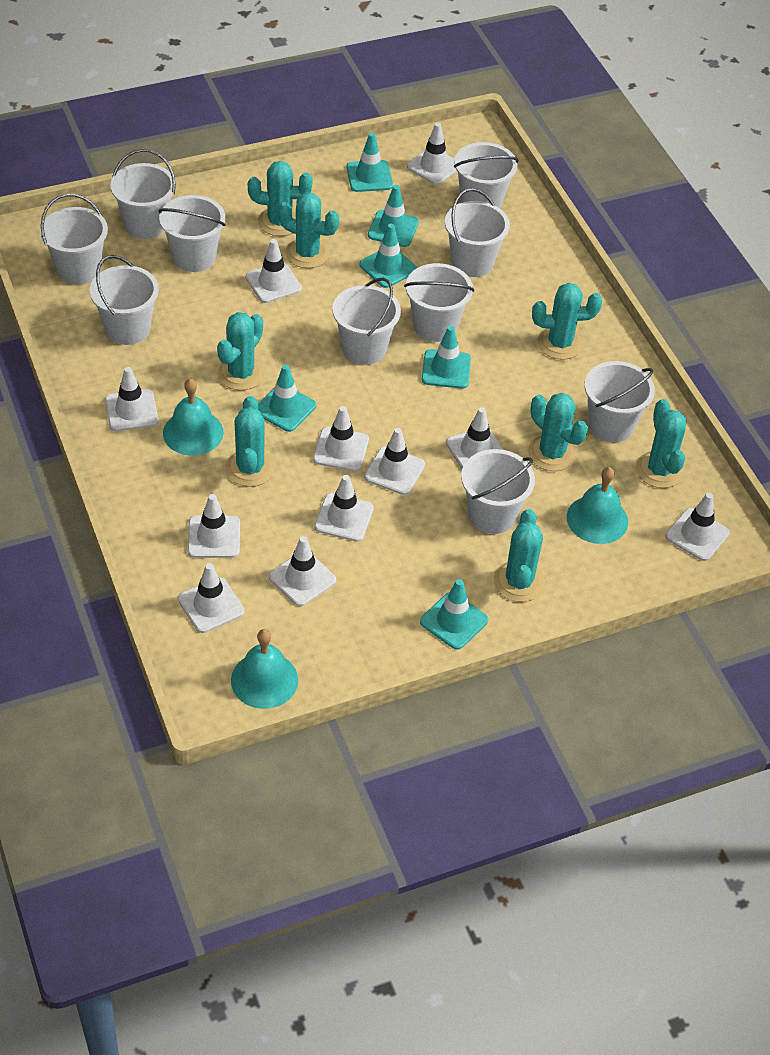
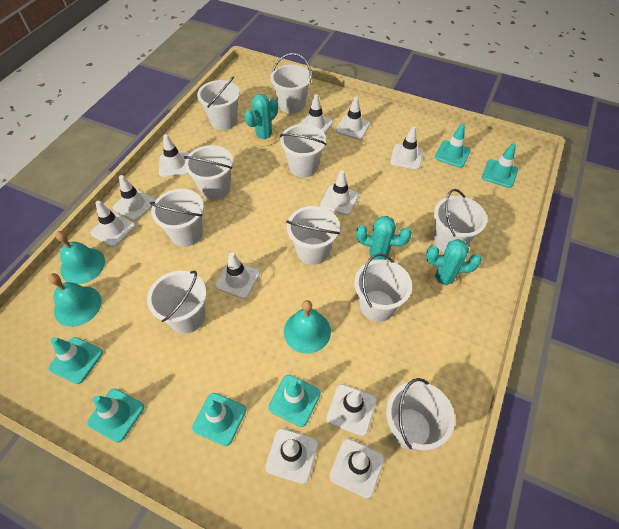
turquoise cactus: 8 -> 3

